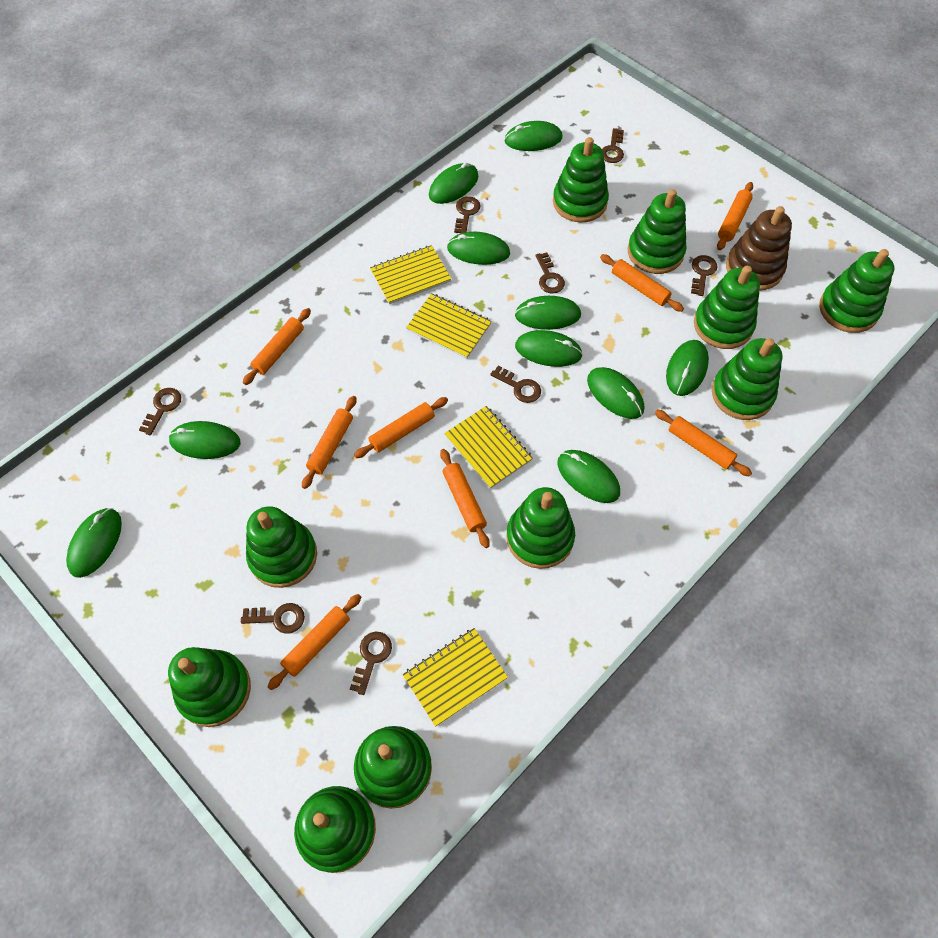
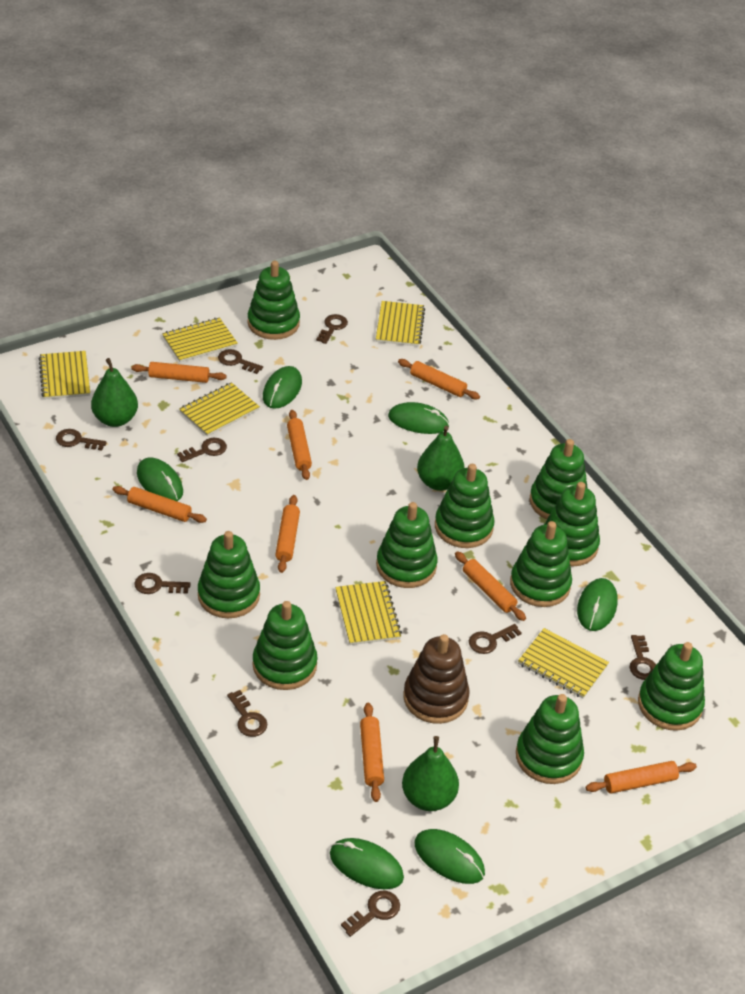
brown key: 8 -> 9
green mouse: 10 -> 6
green pear: 0 -> 3
yellow notebook: 4 -> 6

